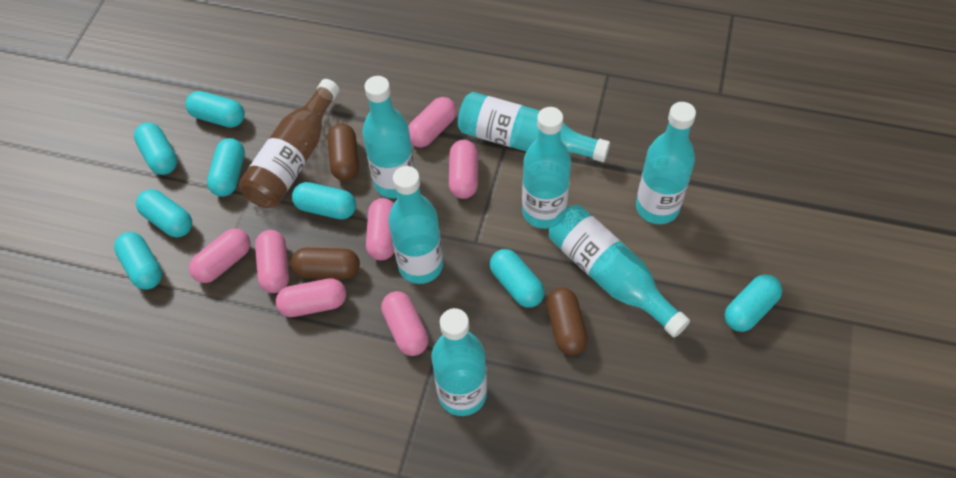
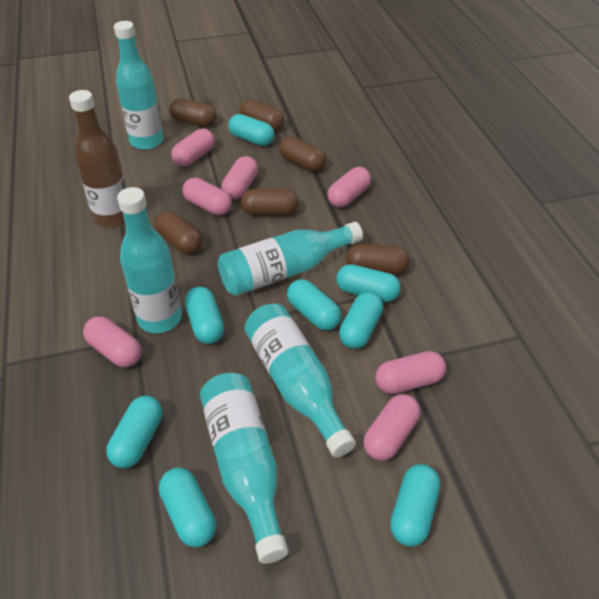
brown capsule: 3 -> 6
turquoise bottle: 7 -> 5

